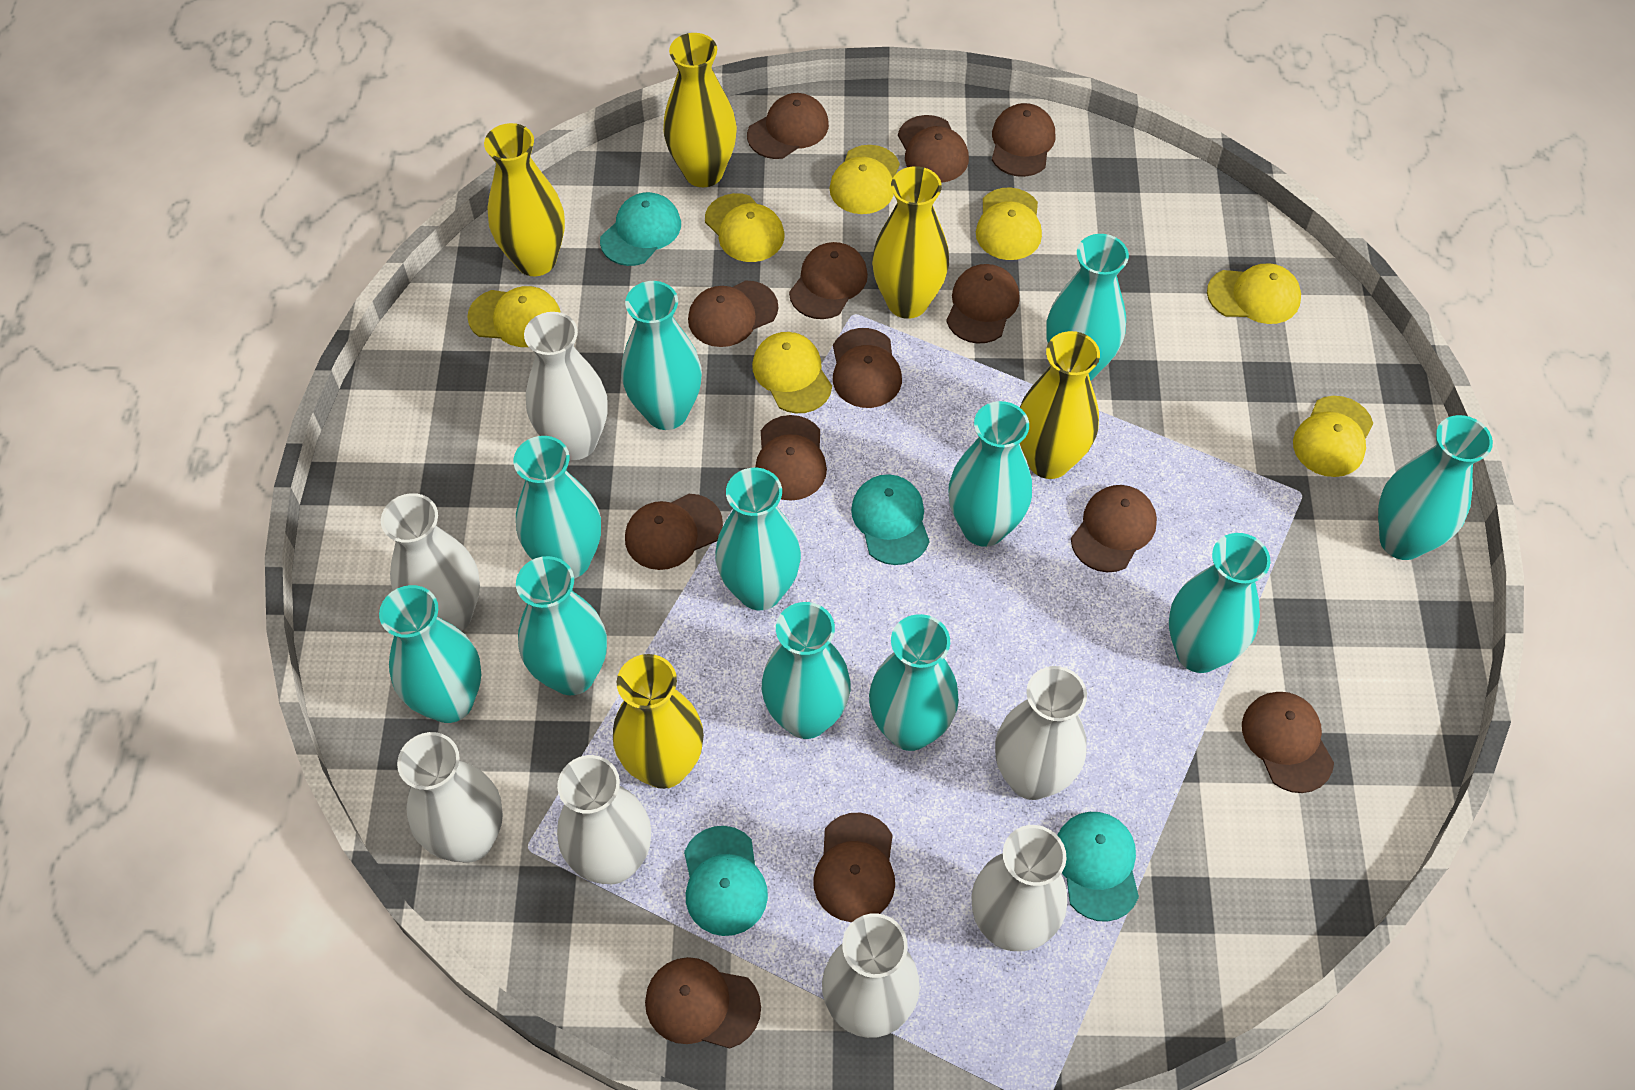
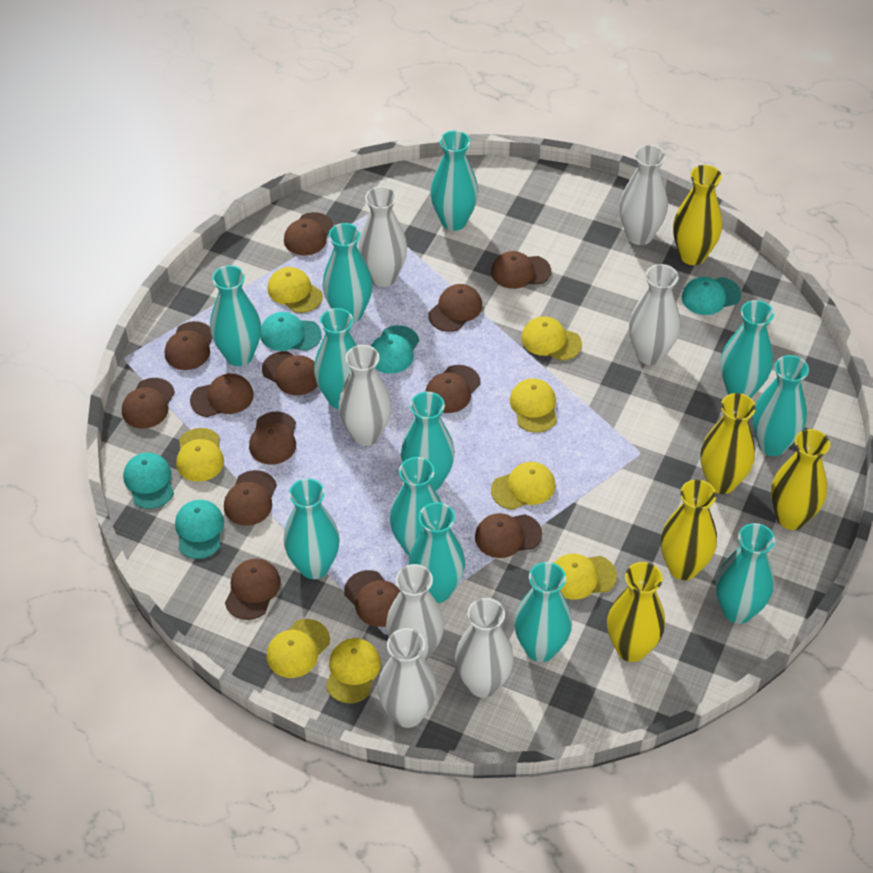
turquoise cap: 4 -> 5
turquoise vase: 11 -> 12
yellow cap: 7 -> 8

